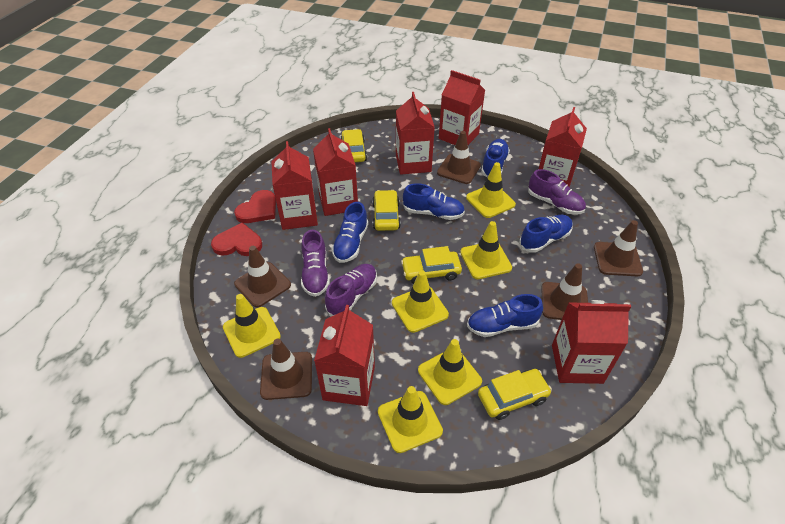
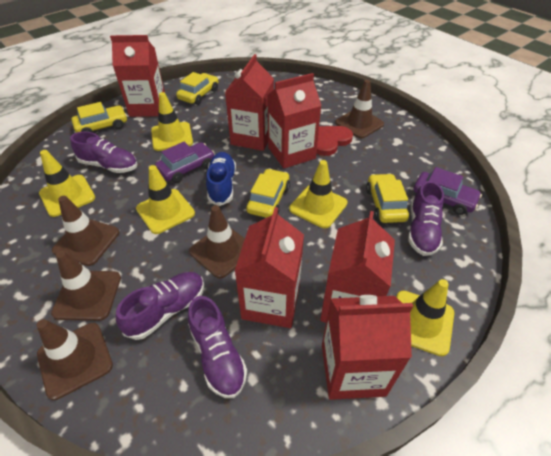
blue shoe: 5 -> 1
purple car: 0 -> 2
purple shoe: 3 -> 4
red carton: 7 -> 6
red heart: 2 -> 1
yellow traffic cone: 6 -> 5

